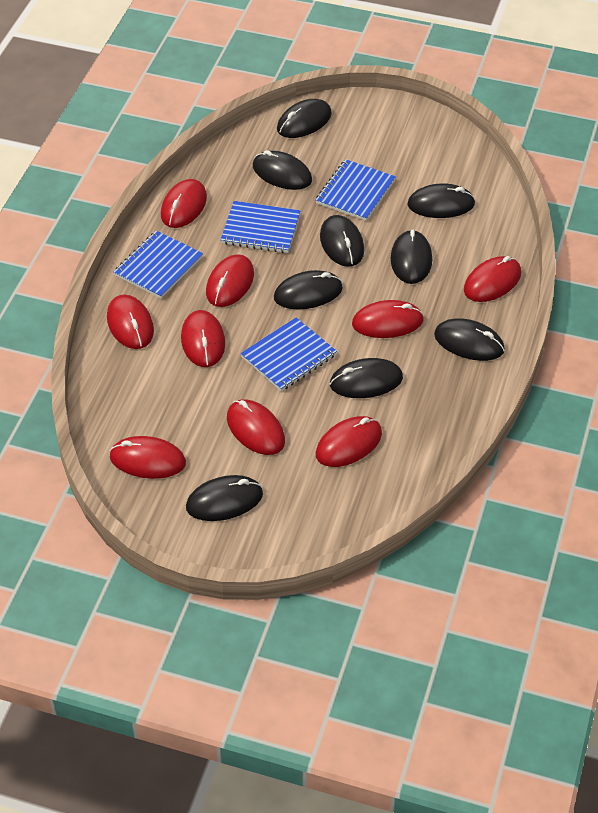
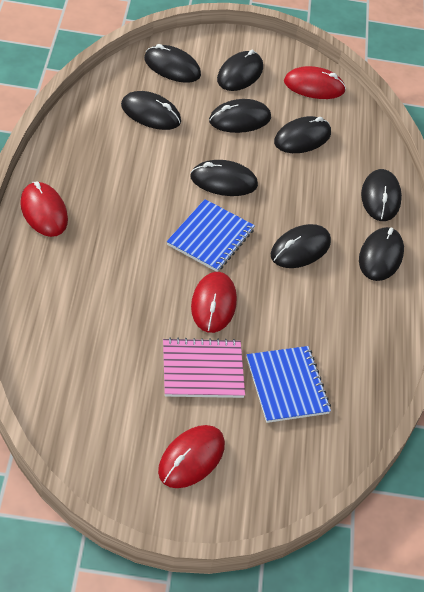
blue notebook: 4 -> 2
pink notebook: 0 -> 1
red mouse: 9 -> 4

